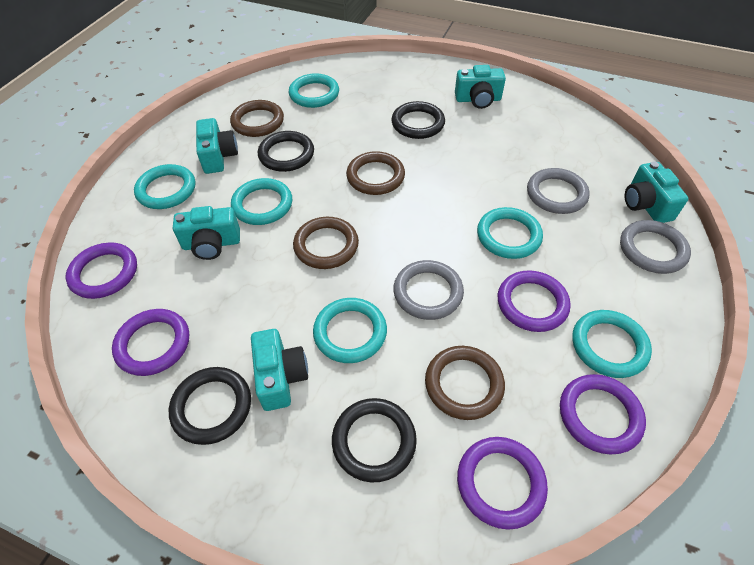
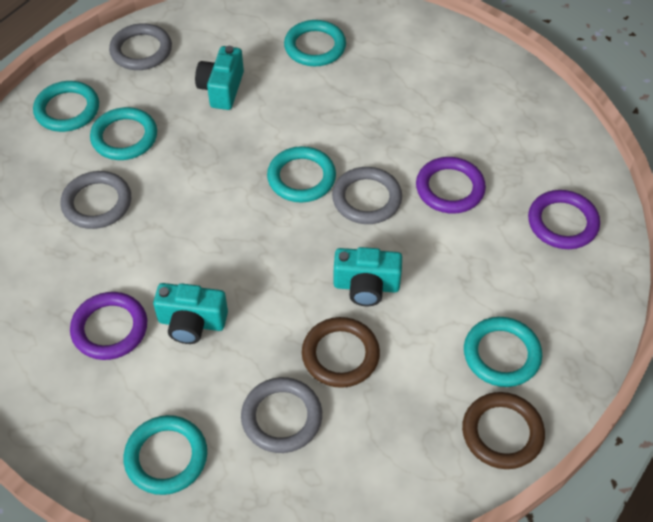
black ring: 4 -> 0
brown ring: 4 -> 2
grey ring: 3 -> 4
purple ring: 5 -> 3
turquoise camera: 5 -> 3

